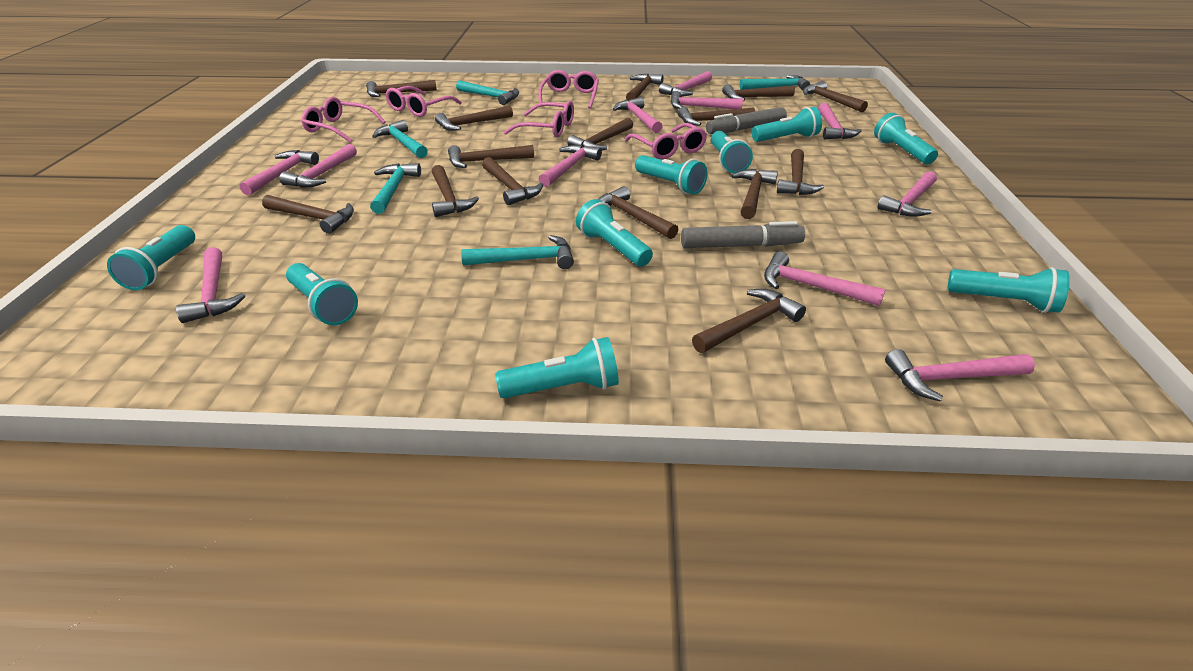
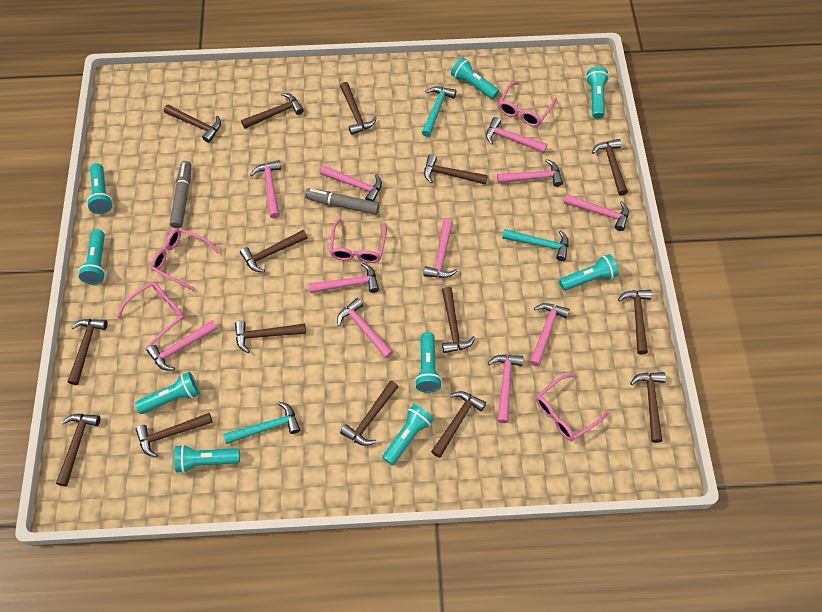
turquoise hammer: 5 -> 3

